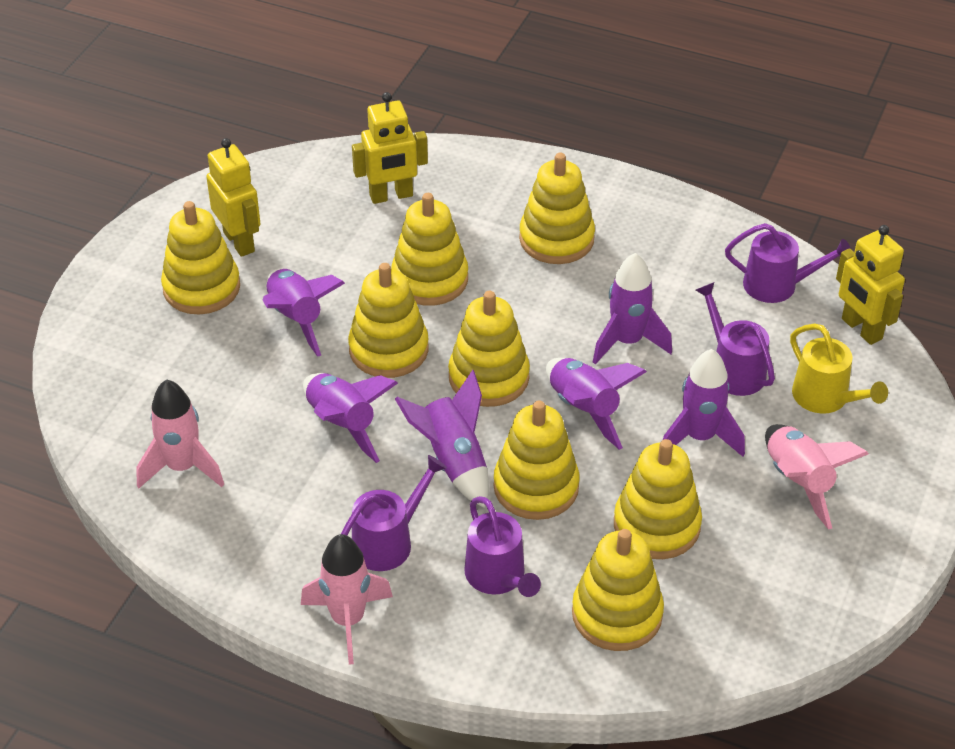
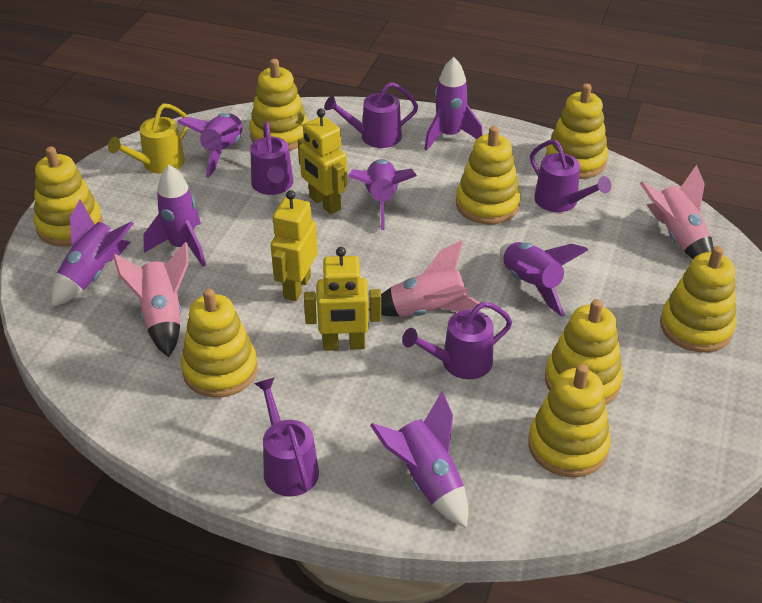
purple rocket: 6 -> 7
purple watering can: 4 -> 5

